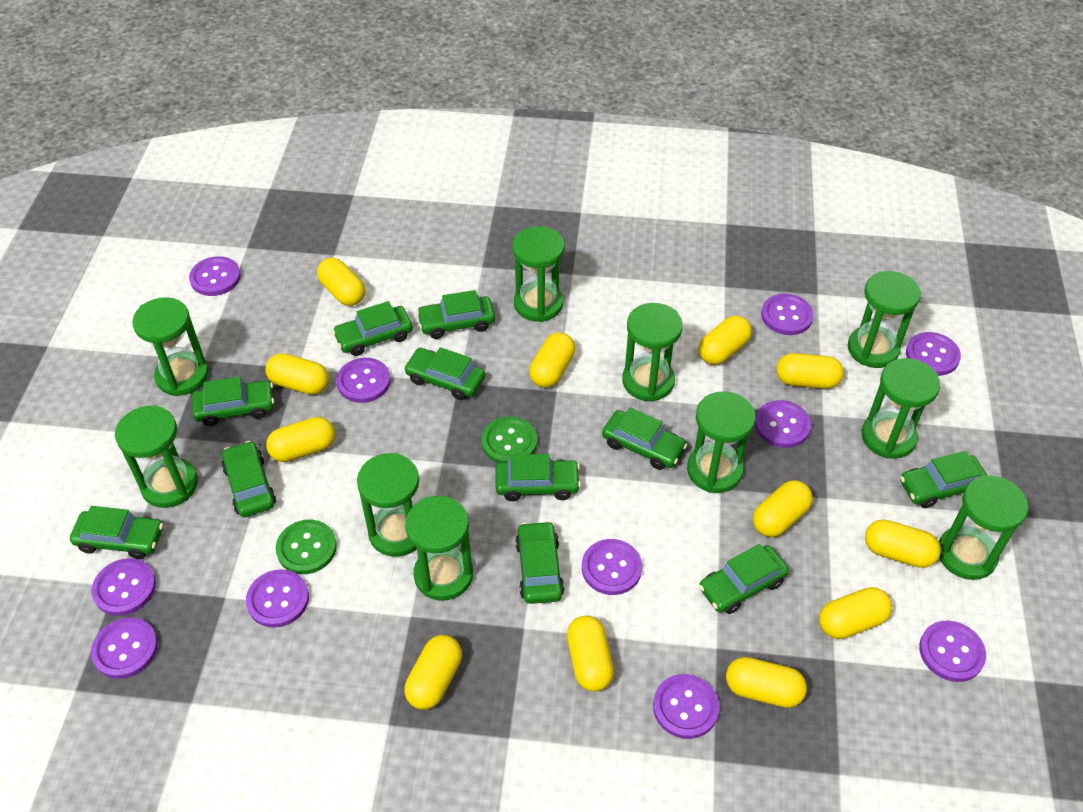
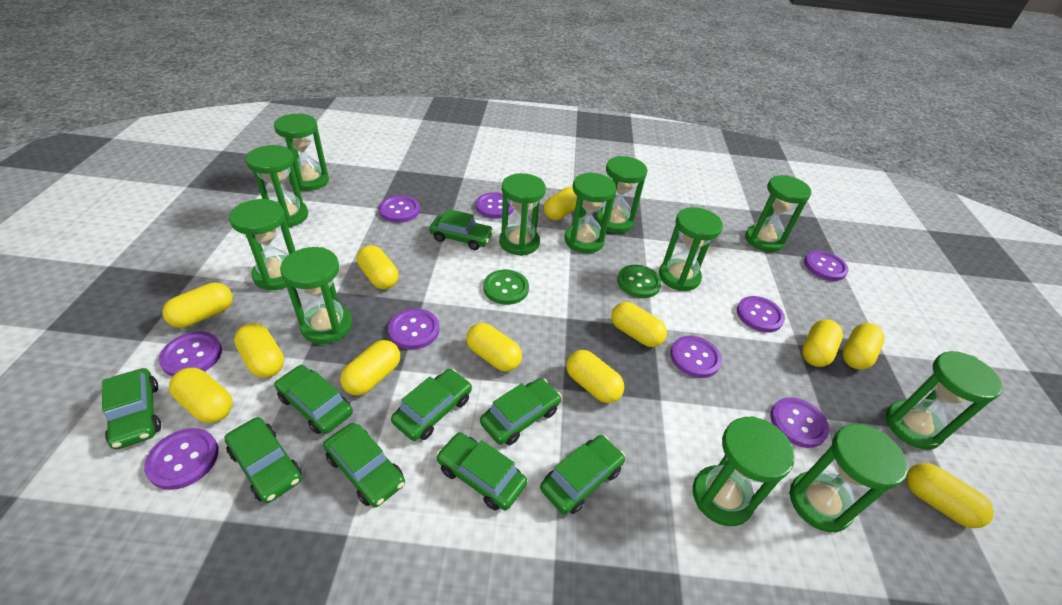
green car: 11 -> 9
green hourglass: 10 -> 12
purple button: 11 -> 9

